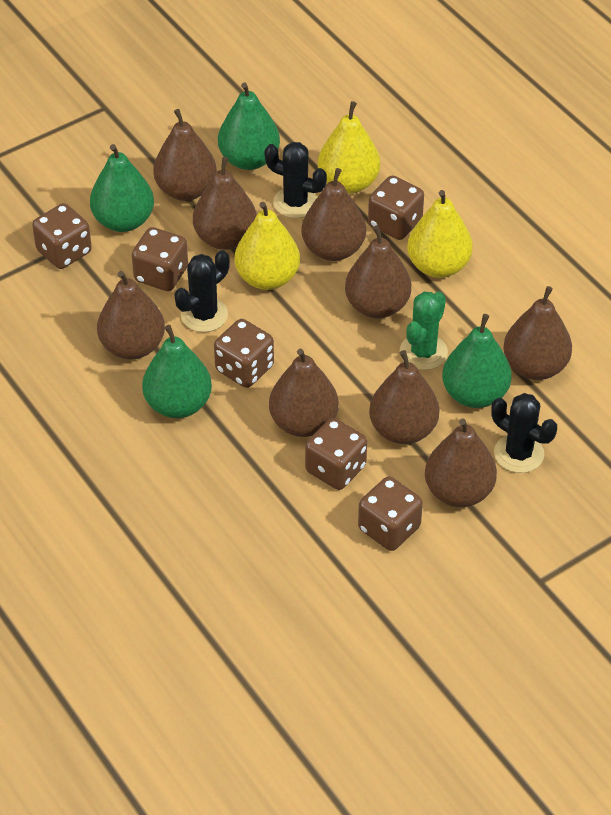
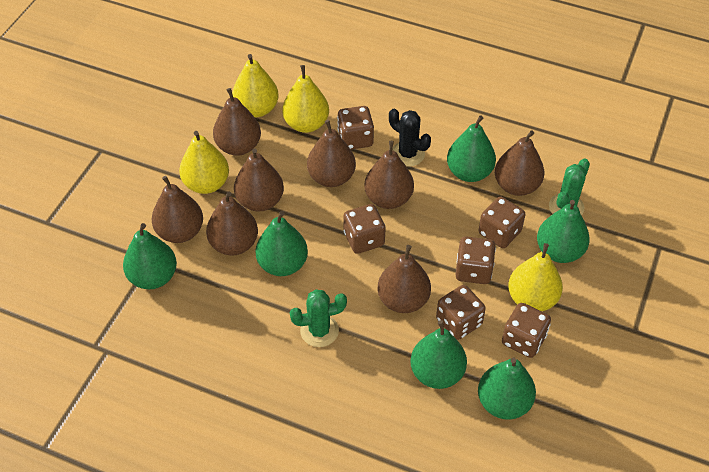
black cactus: 3 -> 1
brown pear: 9 -> 8
green cactus: 1 -> 2
green pear: 4 -> 6
yellow pear: 3 -> 4

